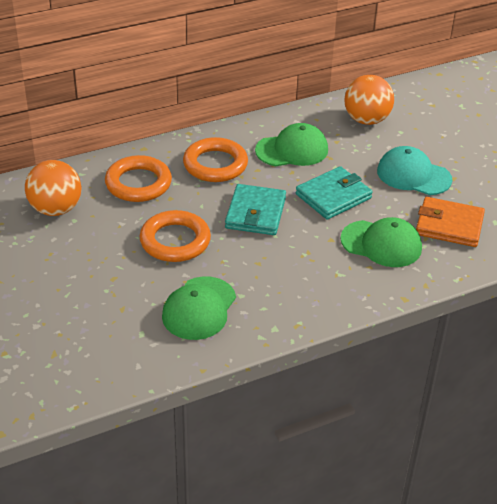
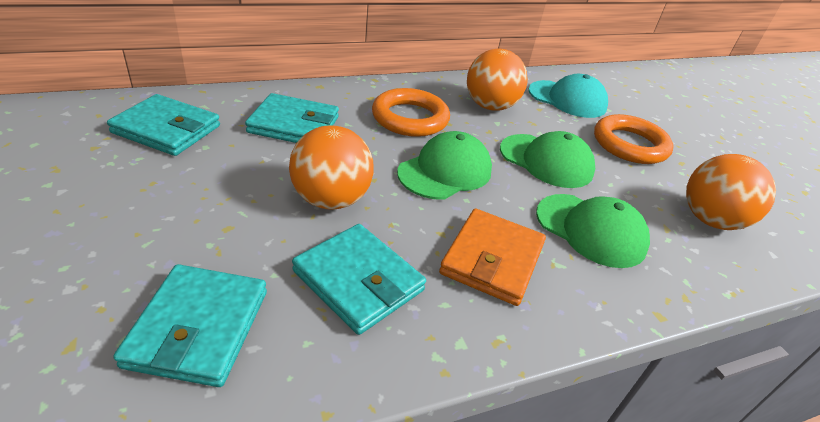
orange ball: 2 -> 3
orange ring: 3 -> 2
turquoise wallet: 2 -> 4

